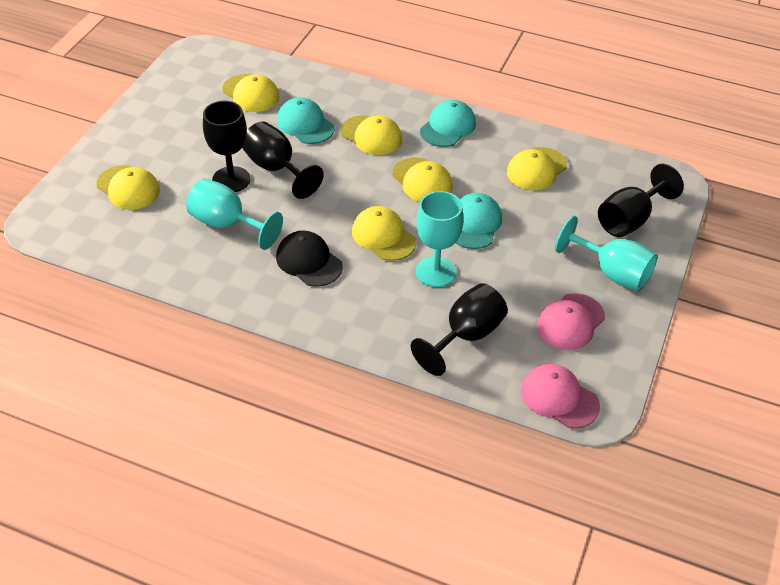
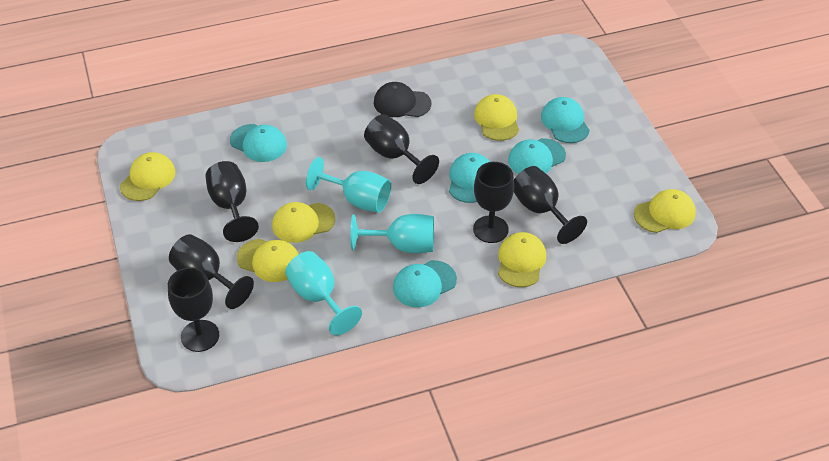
black goblet: 4 -> 6
pink cap: 2 -> 0
turquoise cap: 3 -> 5

